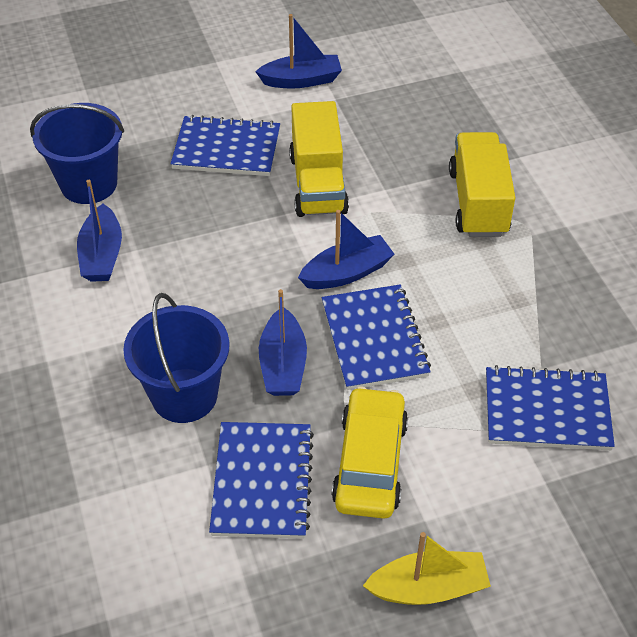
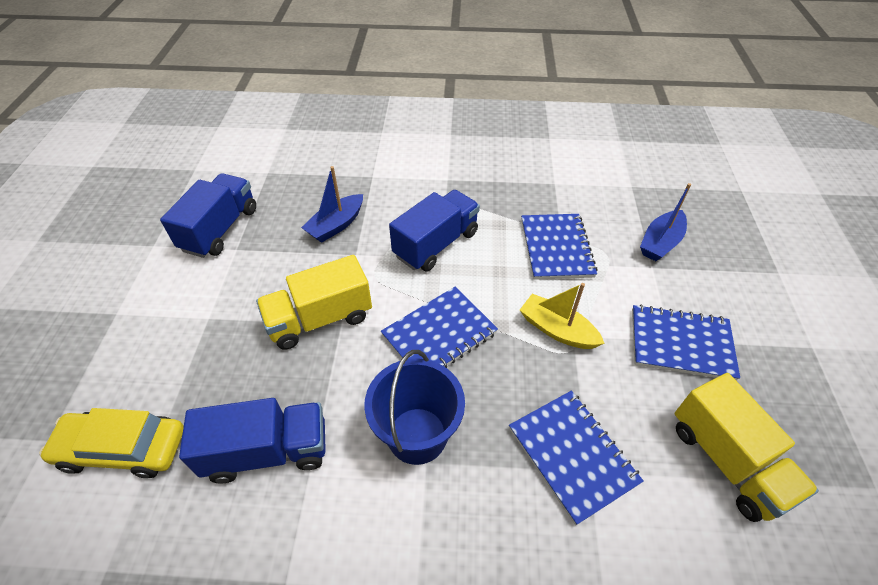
blue boat: 4 -> 2
blue bucket: 2 -> 1
blue truck: 0 -> 3

